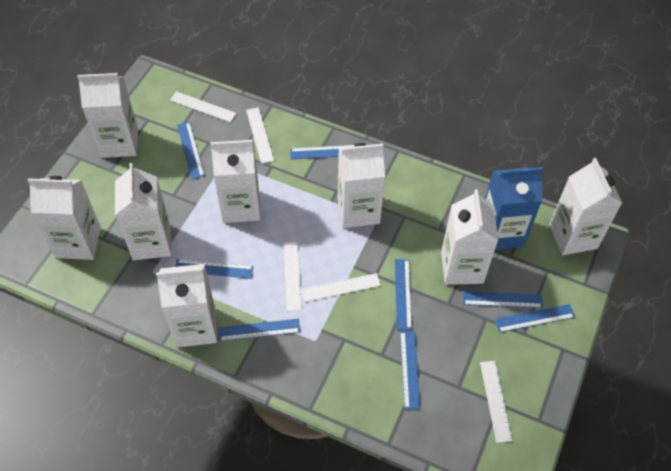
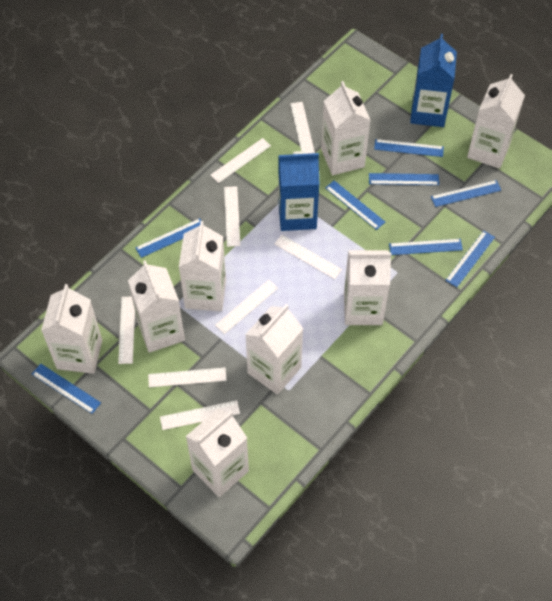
blue carton: 1 -> 2
white ruler: 5 -> 8

